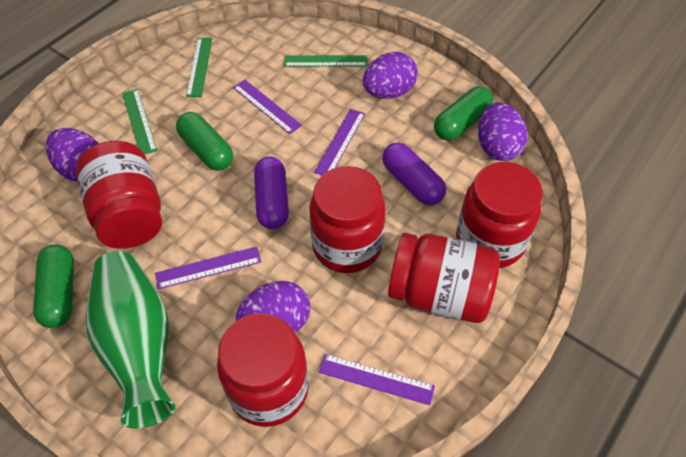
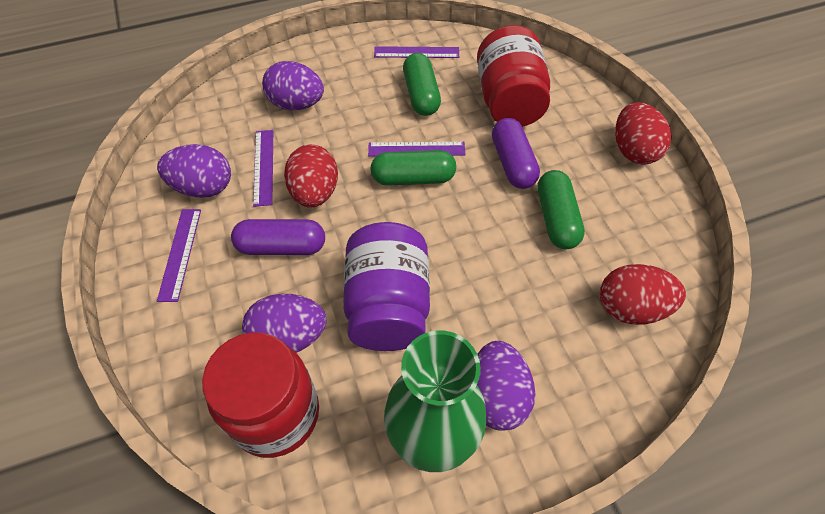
green ruler: 3 -> 0
purple jar: 0 -> 1
red egg: 0 -> 3
red jar: 5 -> 2

